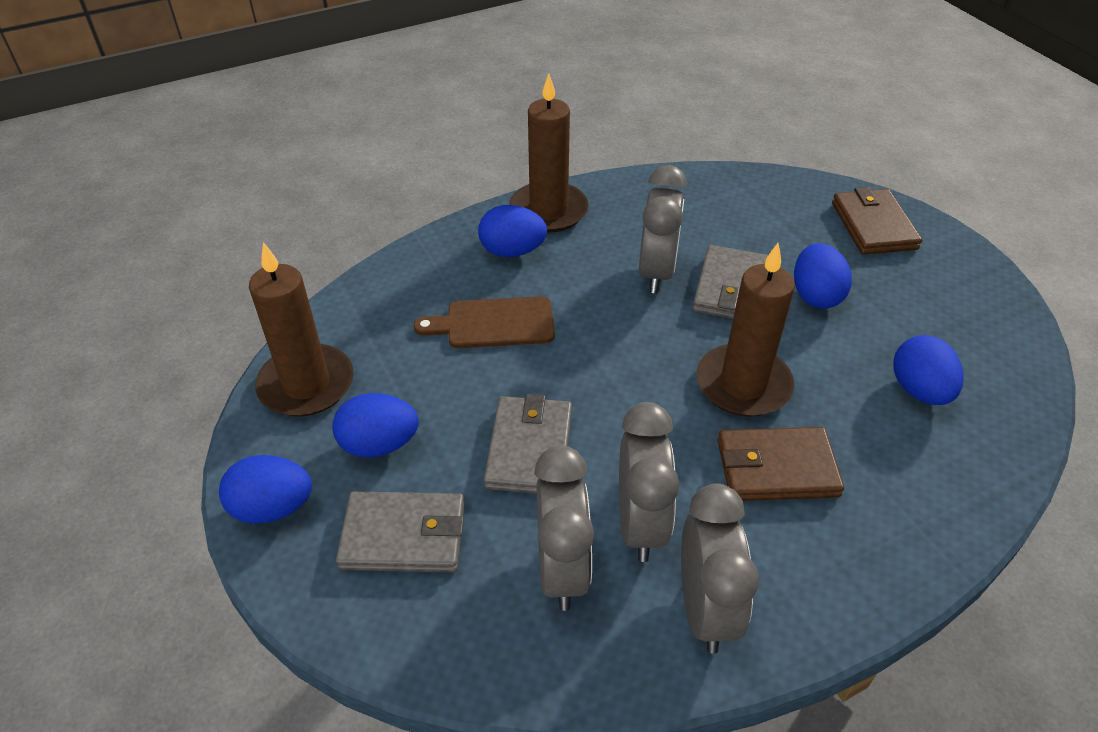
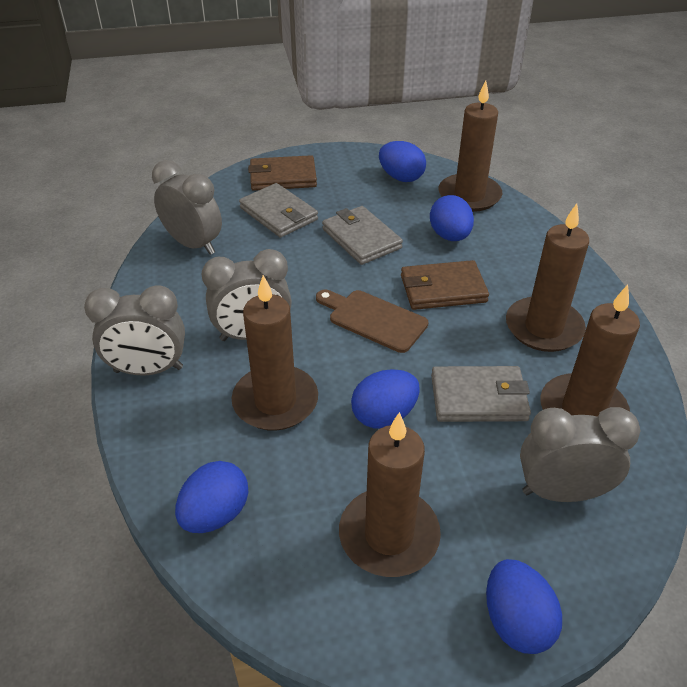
brown candle: 3 -> 5

